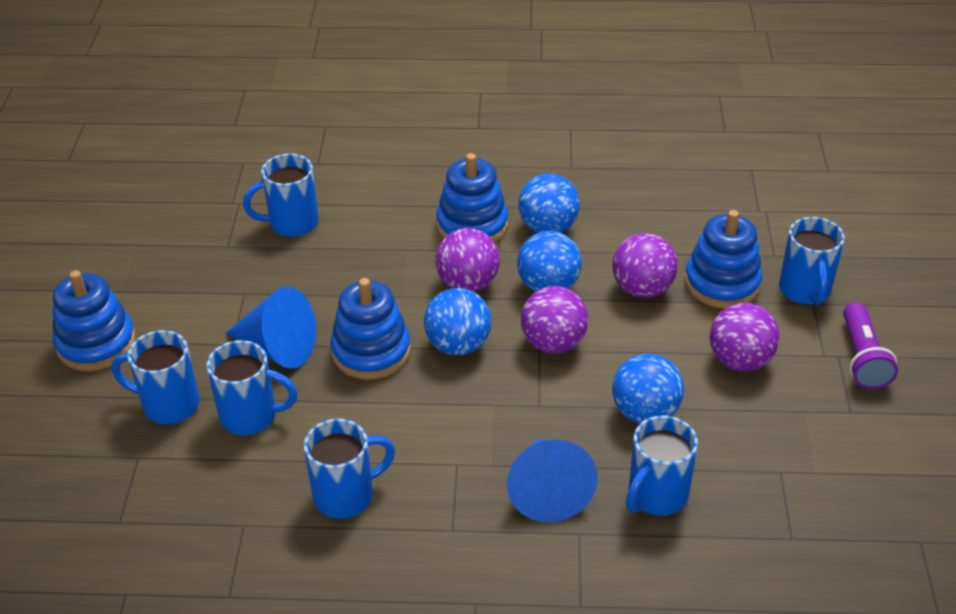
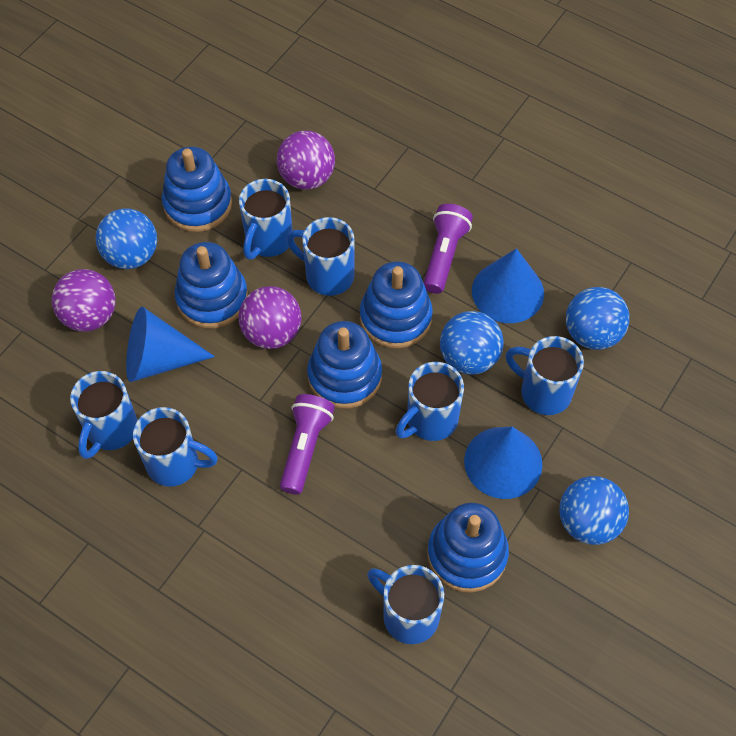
blue cone: 2 -> 3
blue mug: 6 -> 7
blue stacking toy: 4 -> 5
purple ball: 4 -> 3
purple flashlight: 1 -> 2

